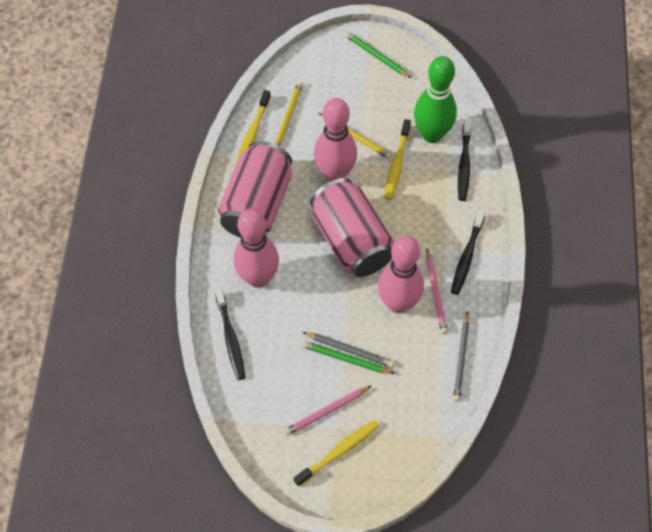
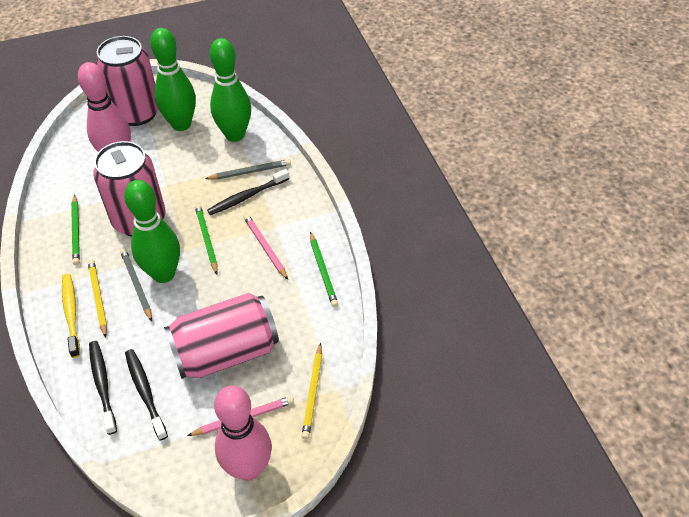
green bowling pin: 1 -> 3
green pencil: 2 -> 3
pink bowling pin: 3 -> 2
pink can: 2 -> 3
yellow toothbrush: 3 -> 1

